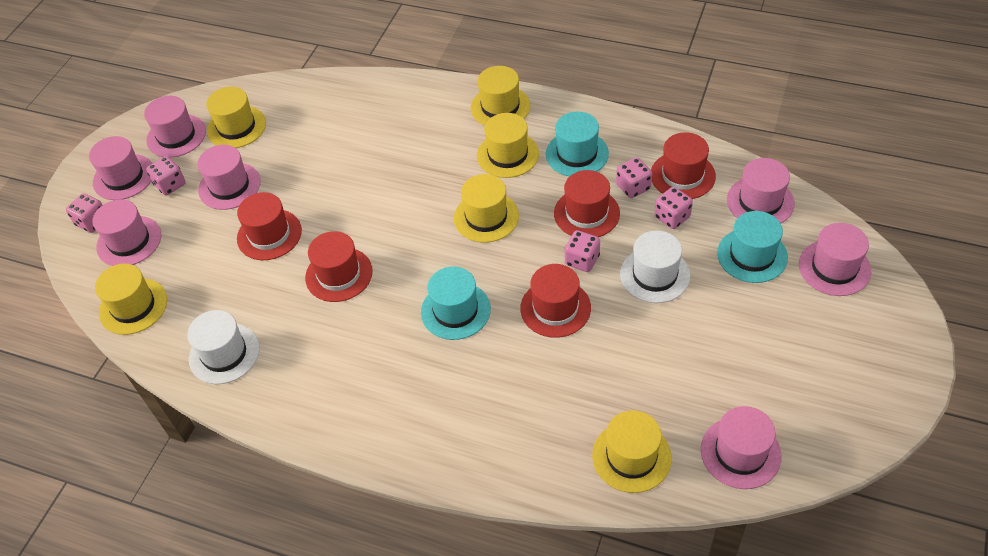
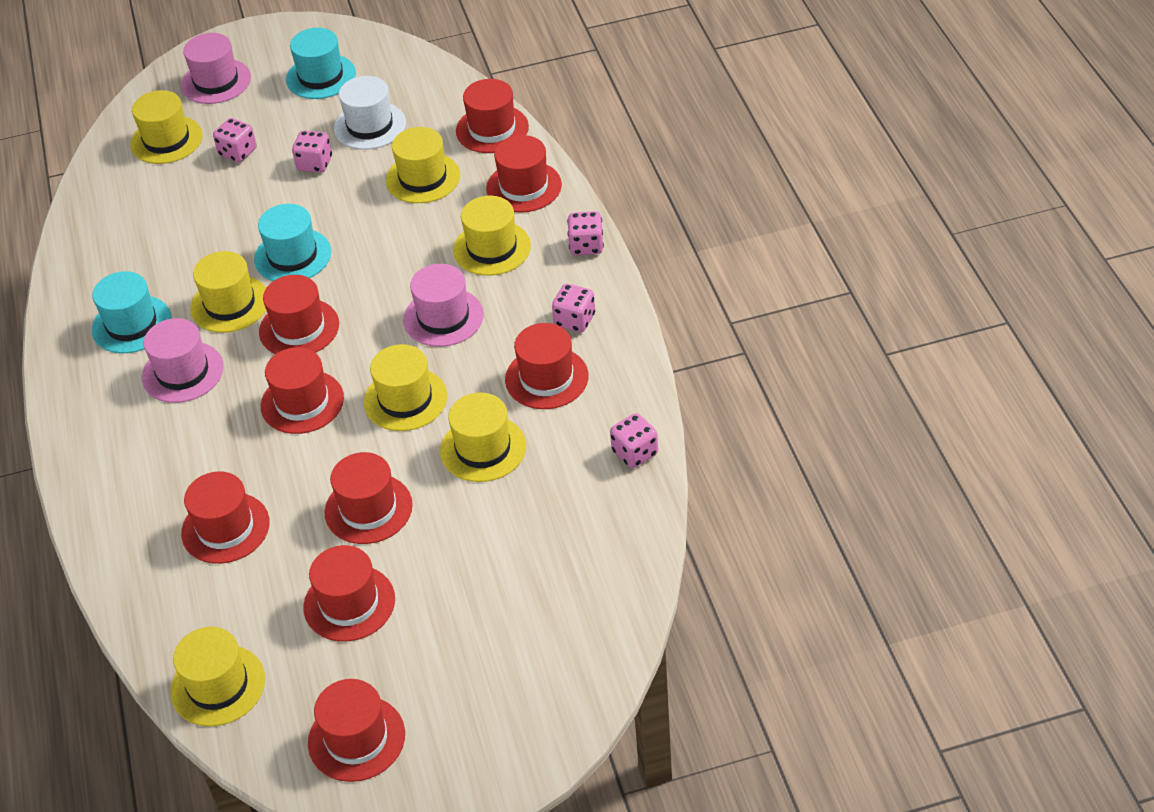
pink hat: 7 -> 3
red hat: 5 -> 9
white hat: 2 -> 1
yellow hat: 6 -> 7

